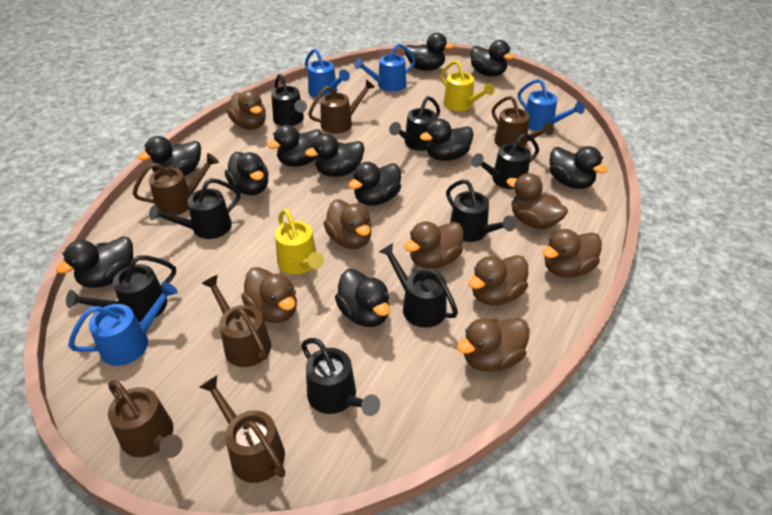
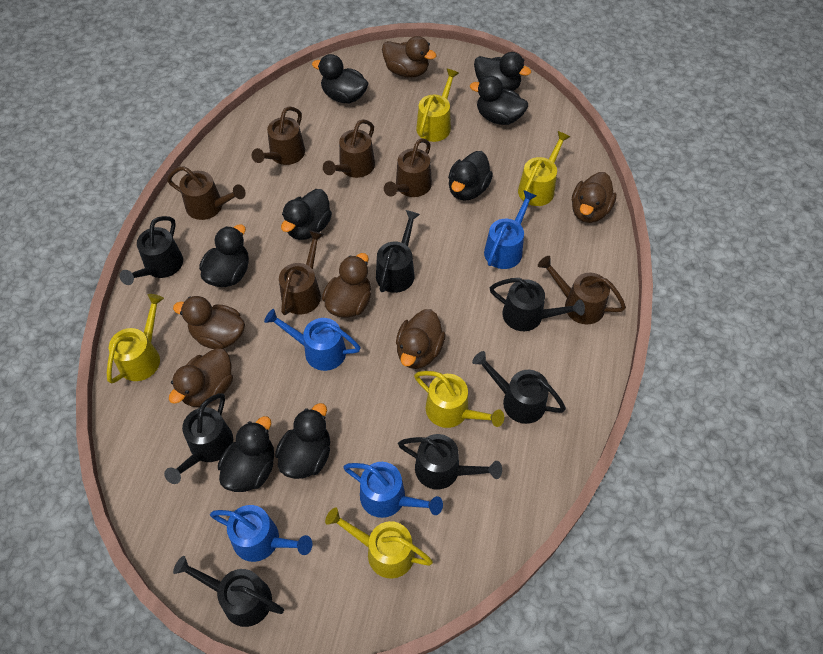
black duck: 11 -> 8
black watering can: 8 -> 7
brown duck: 8 -> 6
yellow watering can: 2 -> 5

